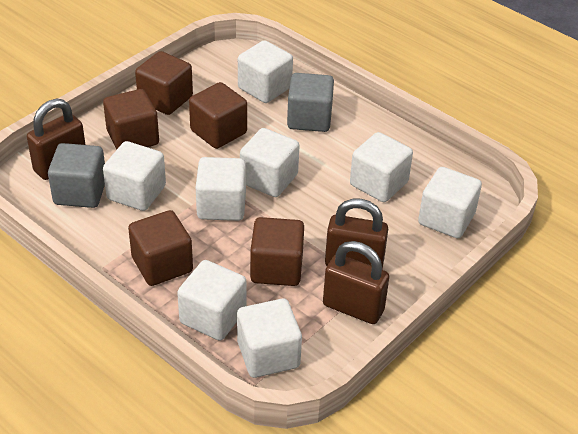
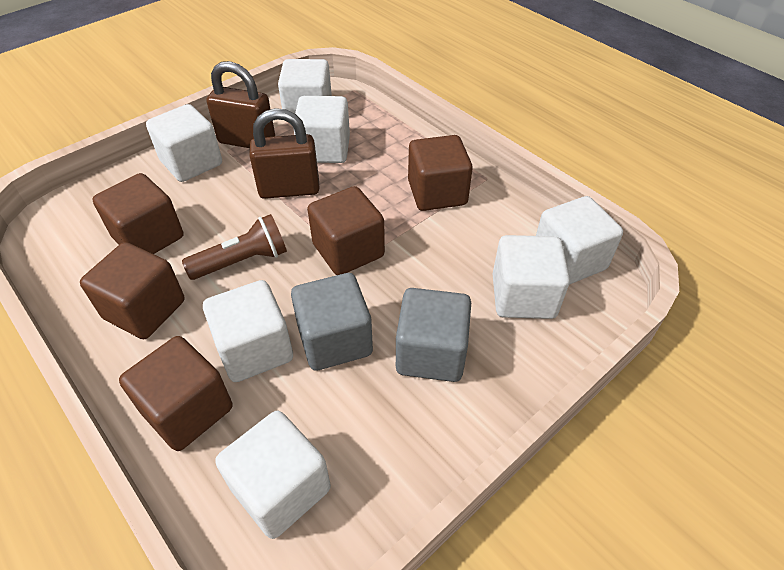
brown flashlight: 0 -> 1
brown padlock: 3 -> 2
white cube: 8 -> 7

